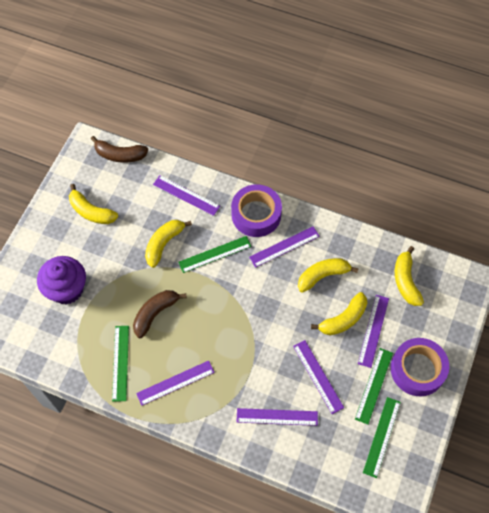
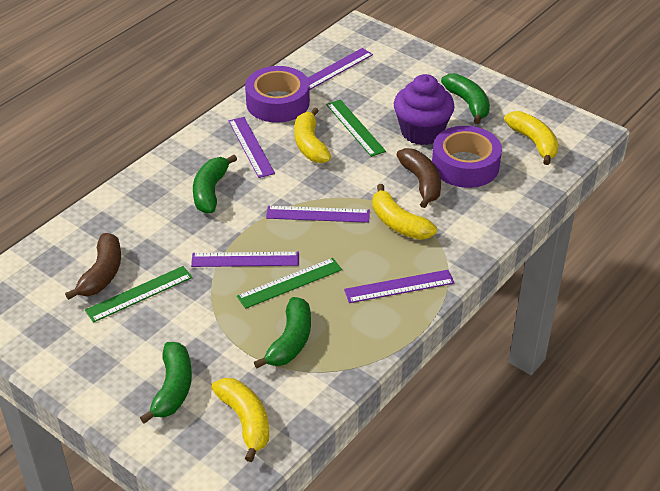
green banana: 0 -> 4
green ruler: 4 -> 3
purple ruler: 6 -> 5
yellow banana: 5 -> 4

